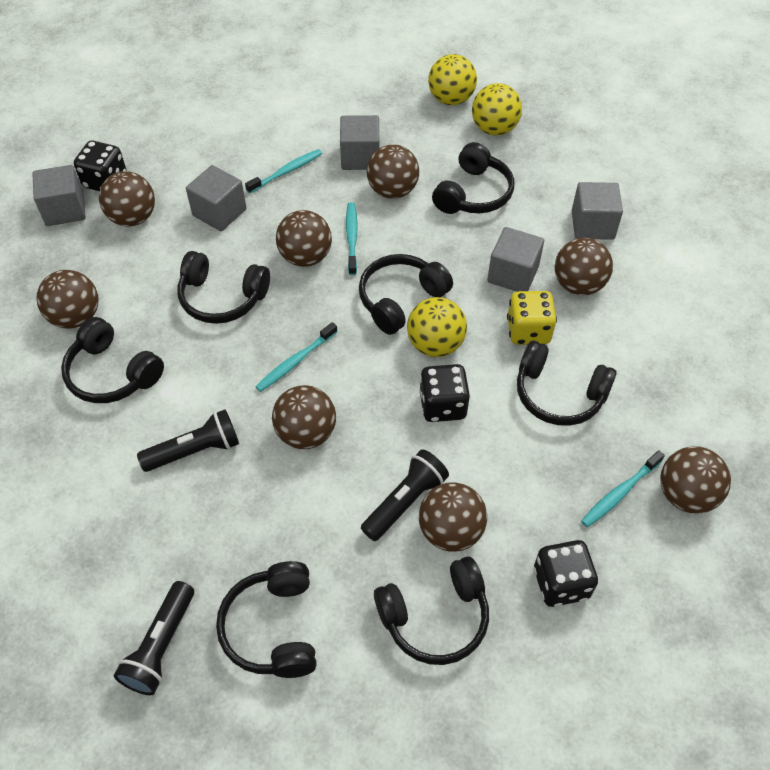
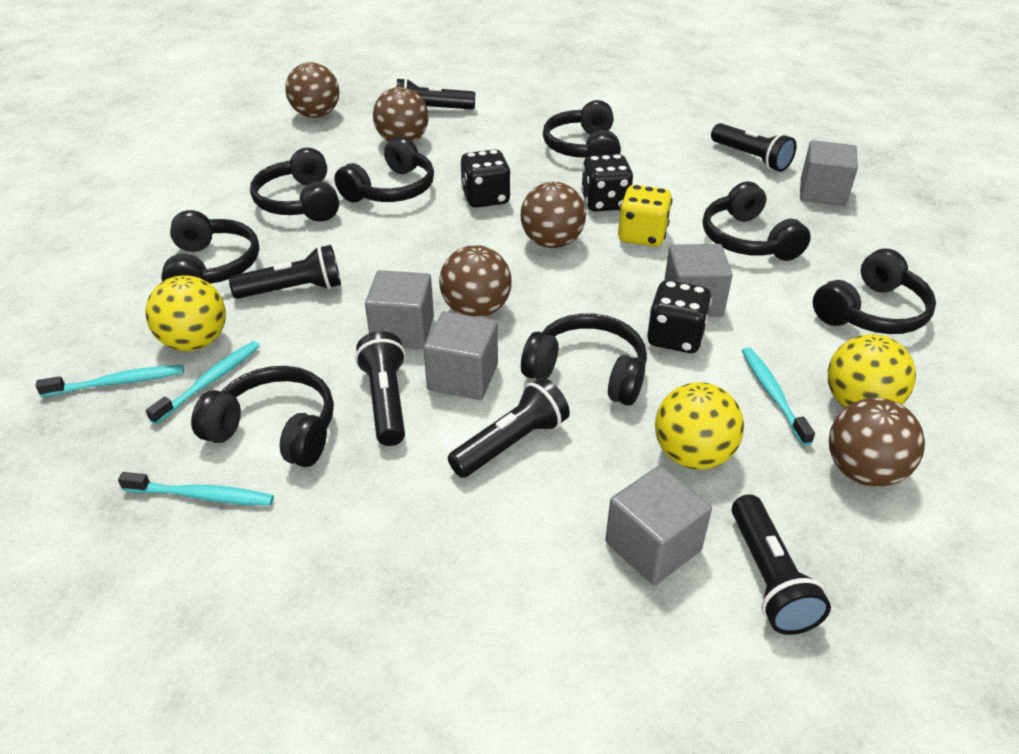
black flashlight: 3 -> 6
black headphones: 7 -> 8
brown ball: 8 -> 5

